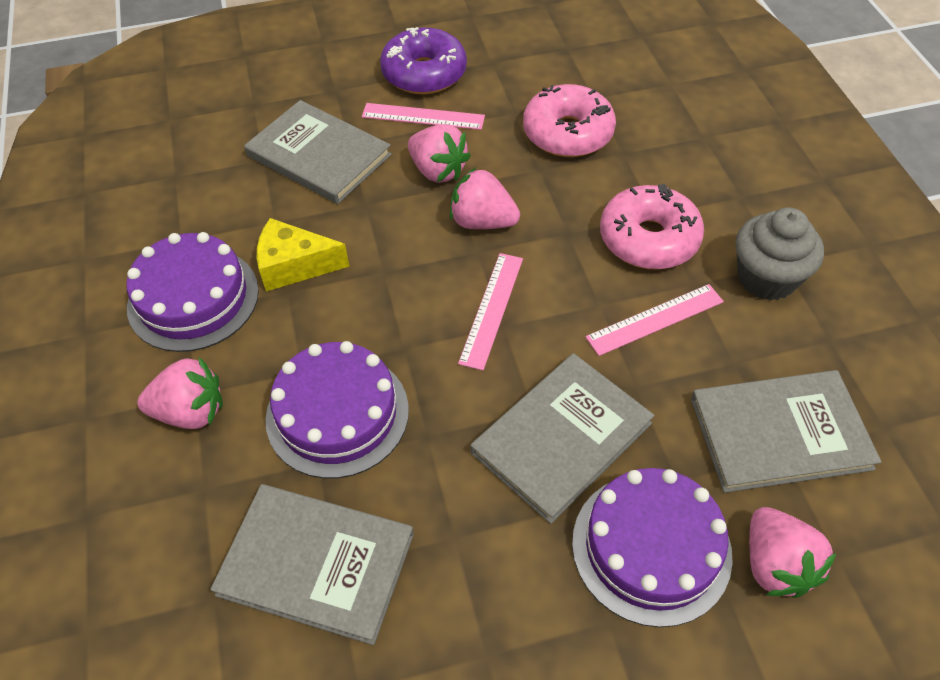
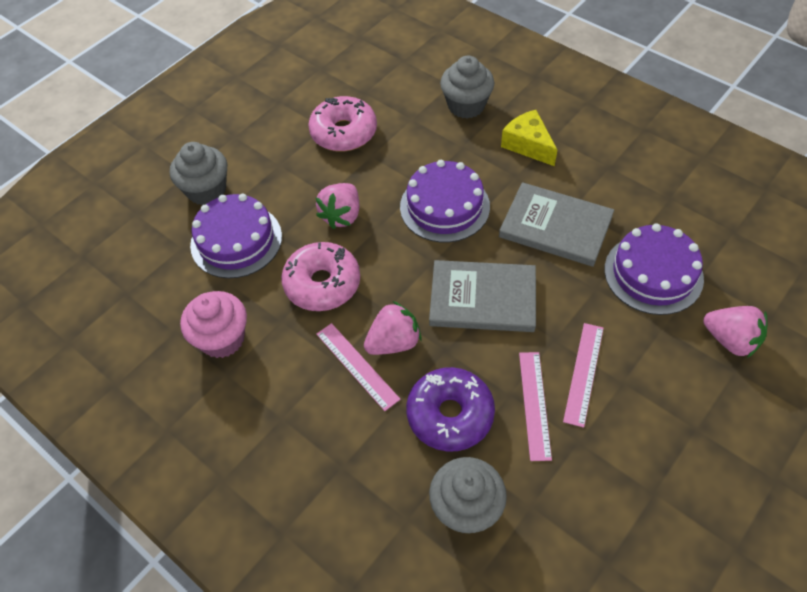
grey book: 4 -> 2
grey cupcake: 1 -> 3
pink cupcake: 0 -> 1
pink strawberry: 4 -> 3

